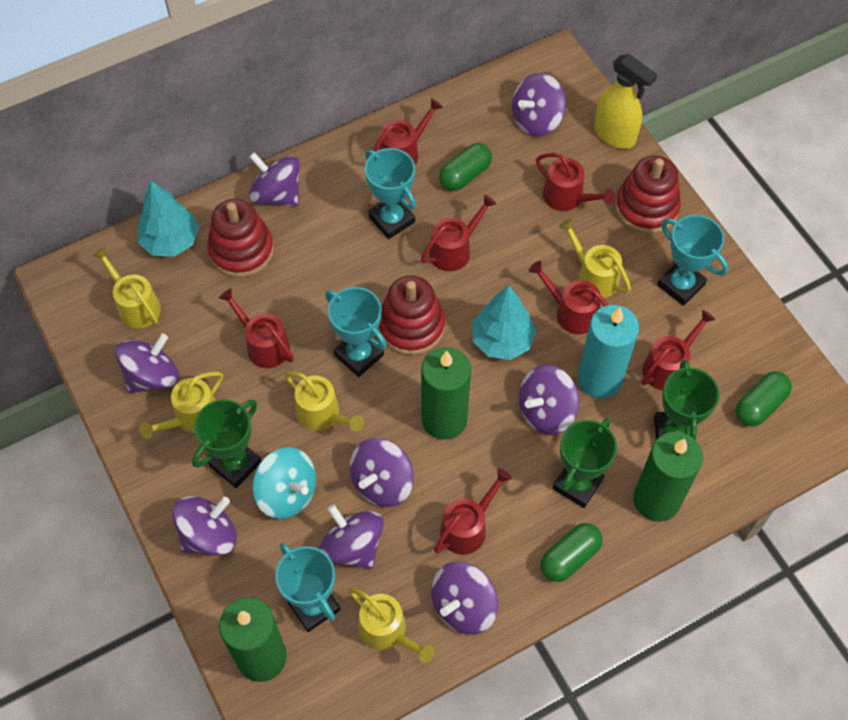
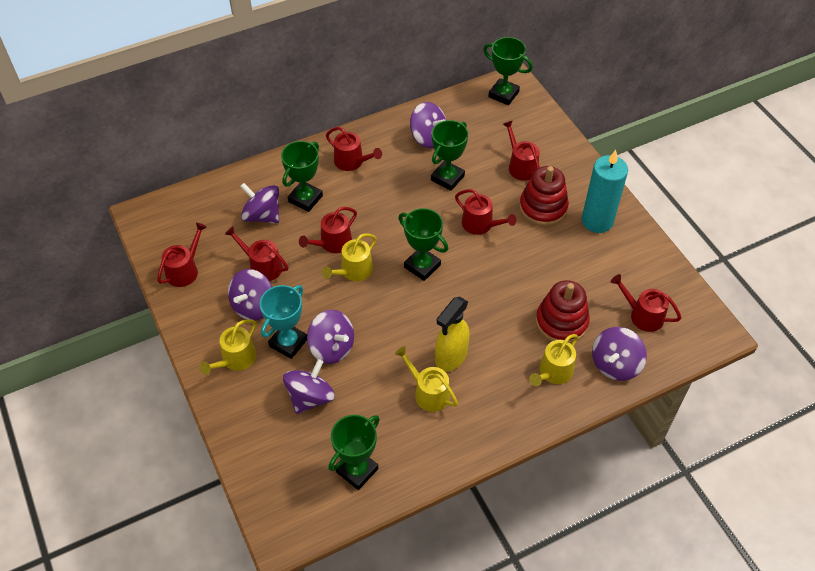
green candle: 3 -> 0
green capsule: 3 -> 0
green trophy: 3 -> 5
purple spinning top: 8 -> 6
red stacking toy: 3 -> 2
turquoise spinning top: 1 -> 0
turquoise tree: 2 -> 0
turquoise trophy: 4 -> 1
yellow watering can: 5 -> 4

